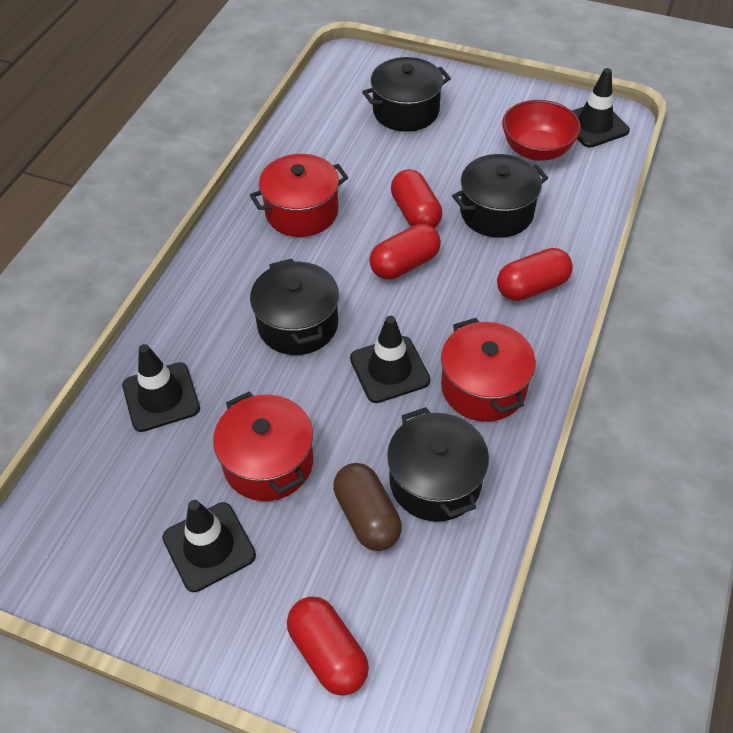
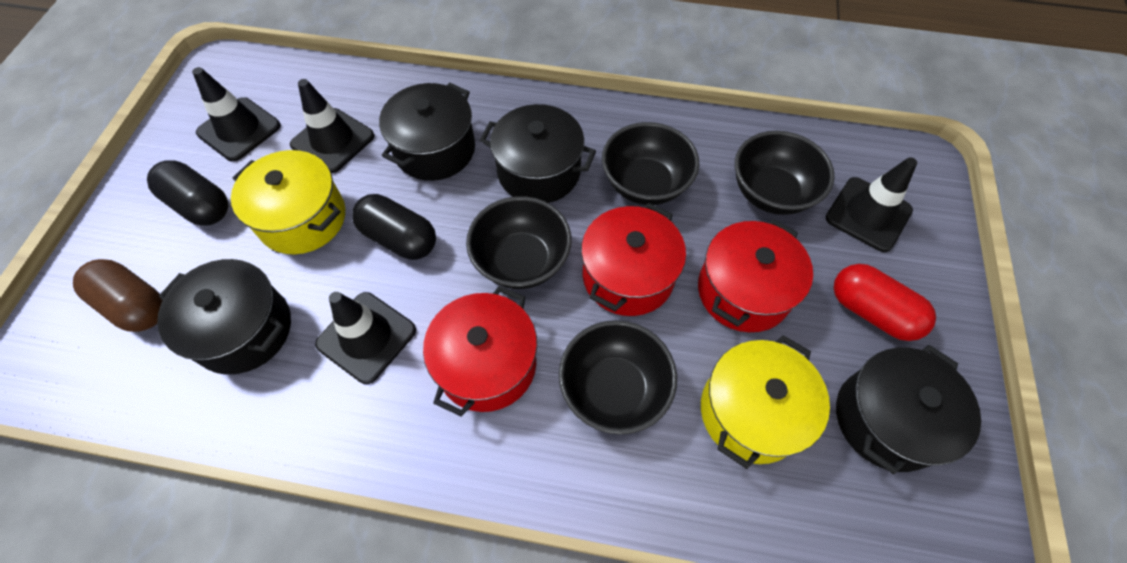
black bowl: 0 -> 4
black capsule: 0 -> 2
red bowl: 1 -> 0
red capsule: 4 -> 1
yellow pot: 0 -> 2

